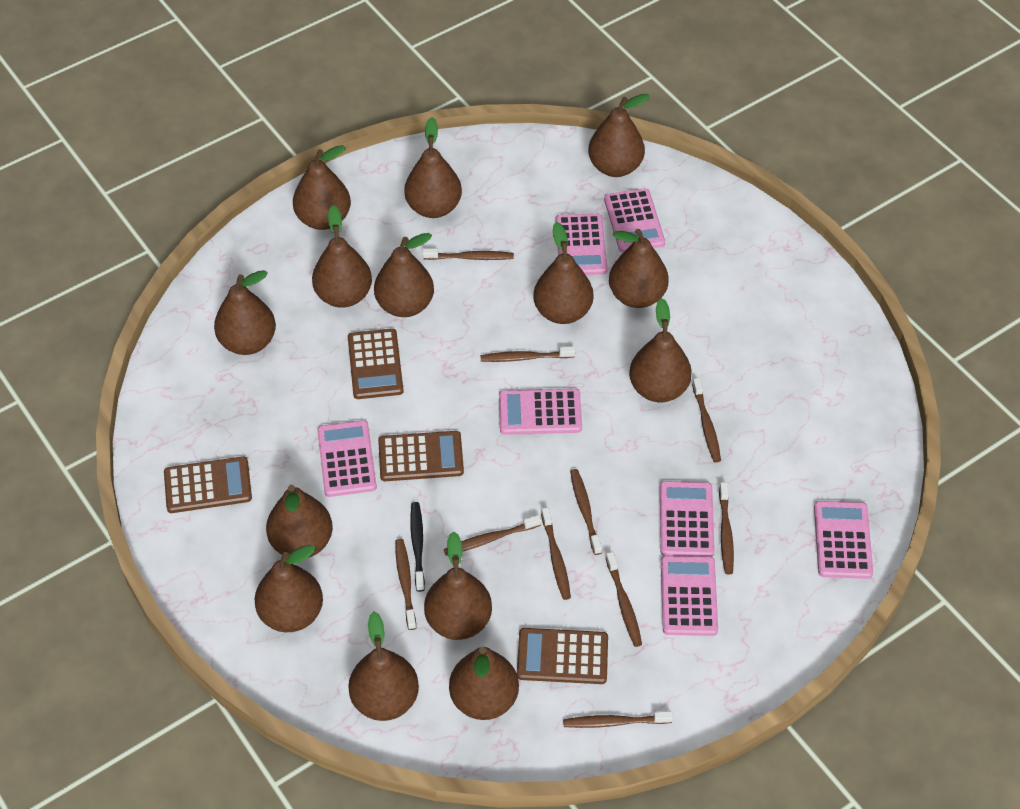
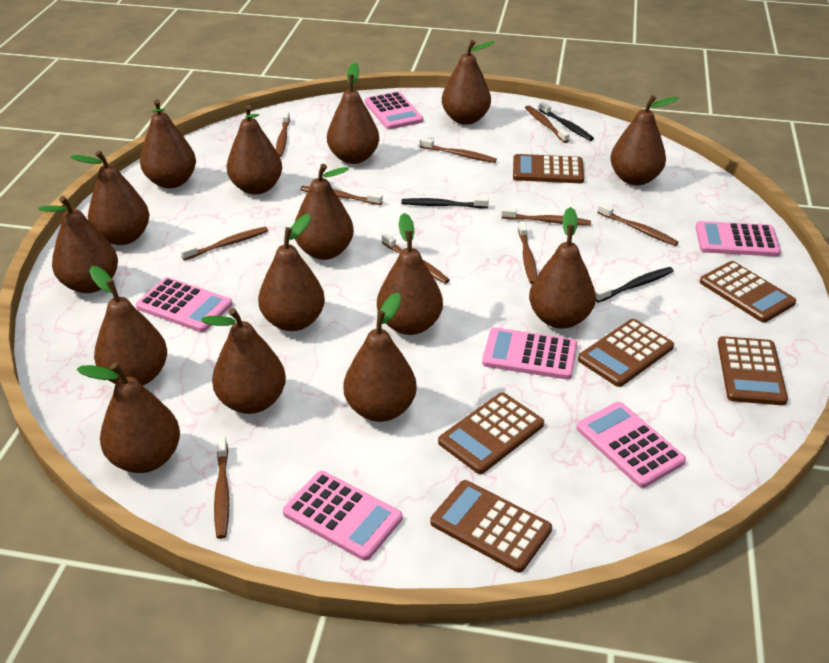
black toothbrush: 1 -> 3
brown calculator: 4 -> 6
brown pear: 14 -> 15
pink calculator: 7 -> 6

